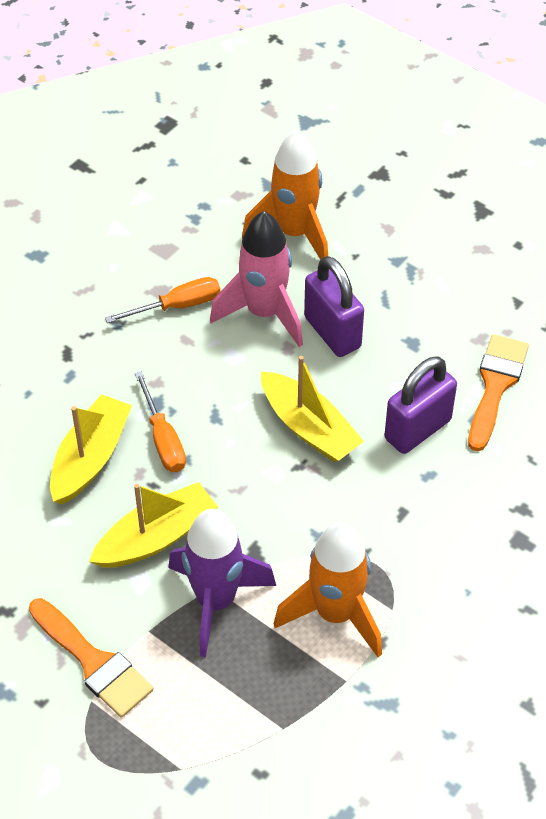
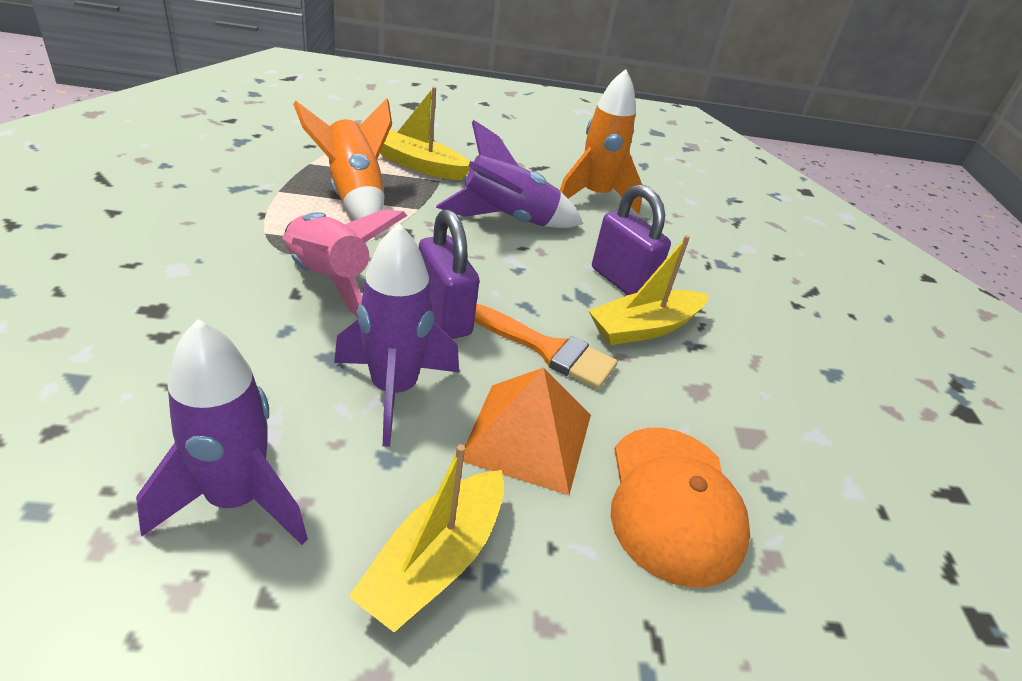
orange brush: 2 -> 1
orange cap: 0 -> 1
orange pyramid: 0 -> 1
orange screwdriver: 2 -> 0
purple rocket: 1 -> 3

